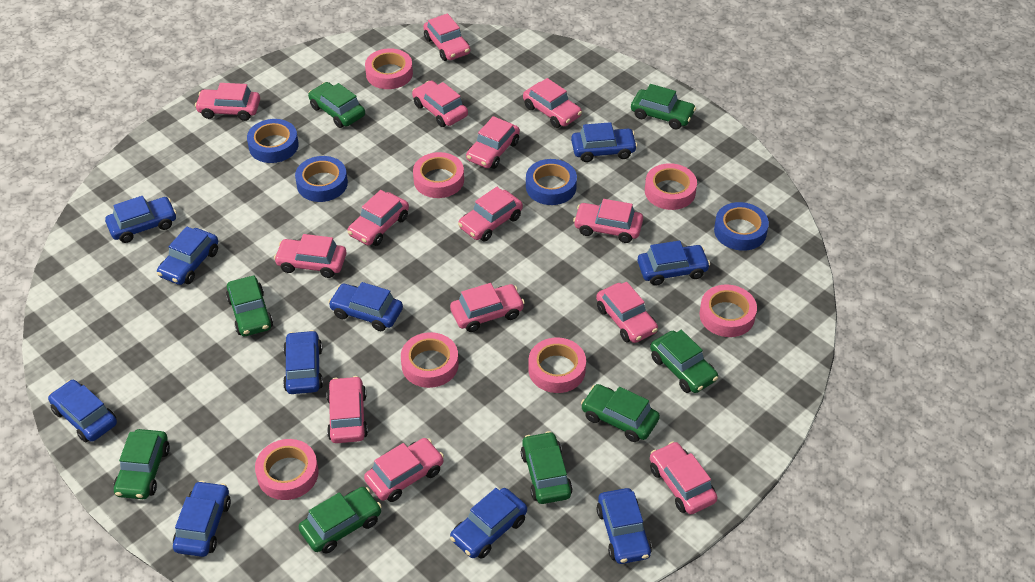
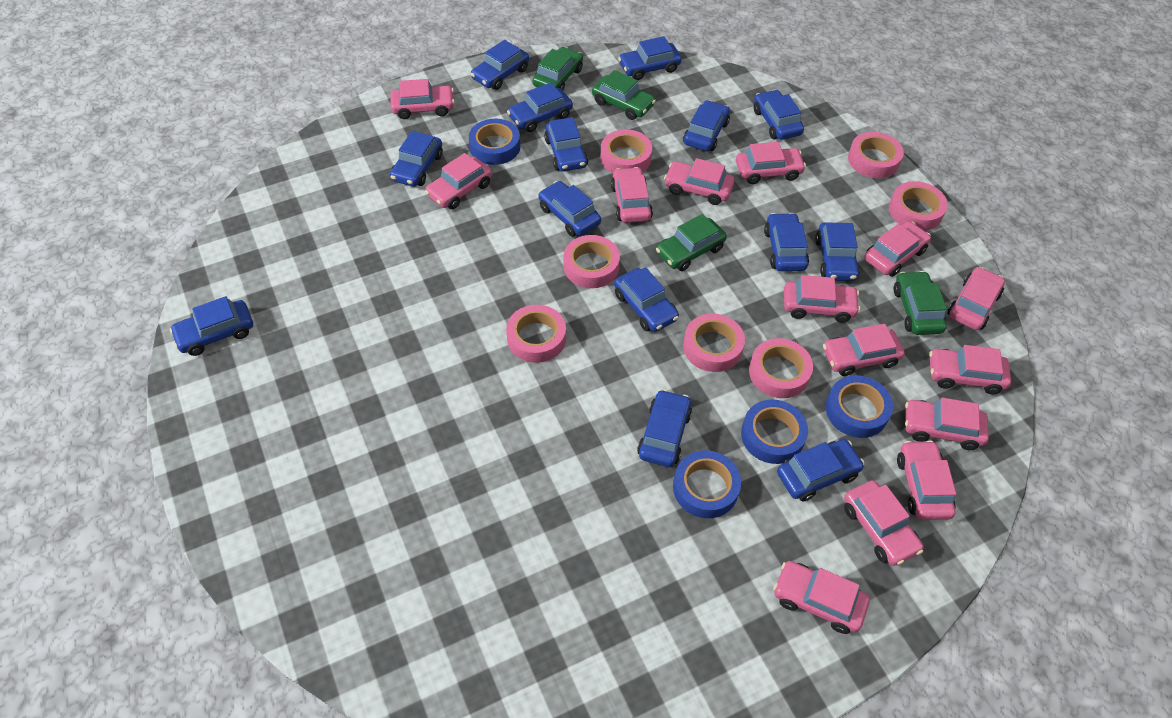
blue car: 10 -> 14
green car: 8 -> 4

